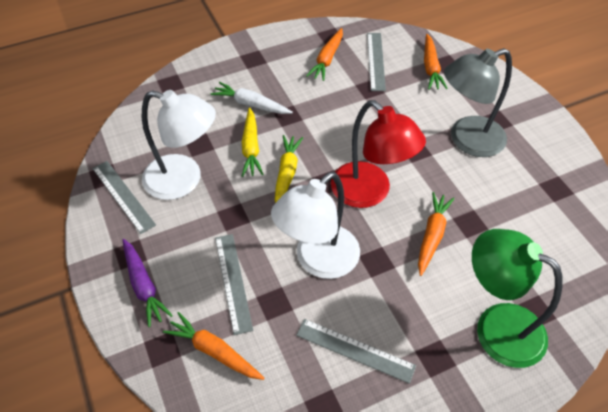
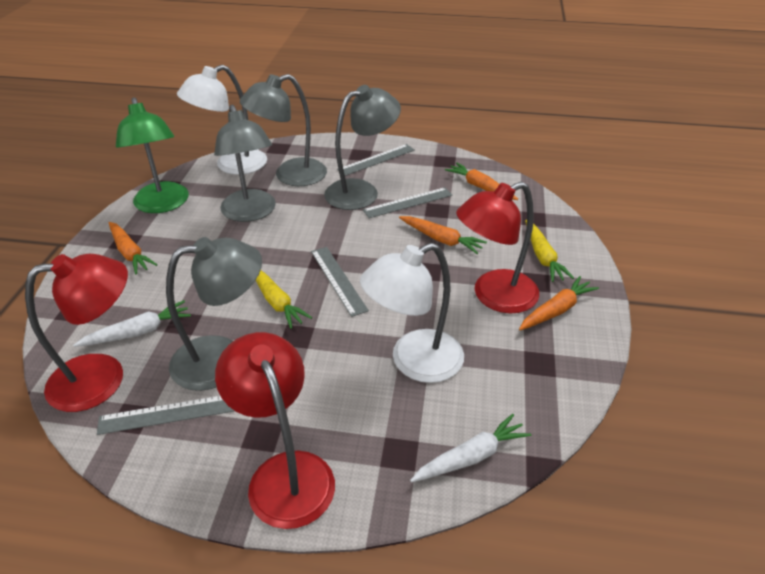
grey lamp: 1 -> 4
purple carrot: 1 -> 0
red lamp: 1 -> 3
white carrot: 1 -> 2

